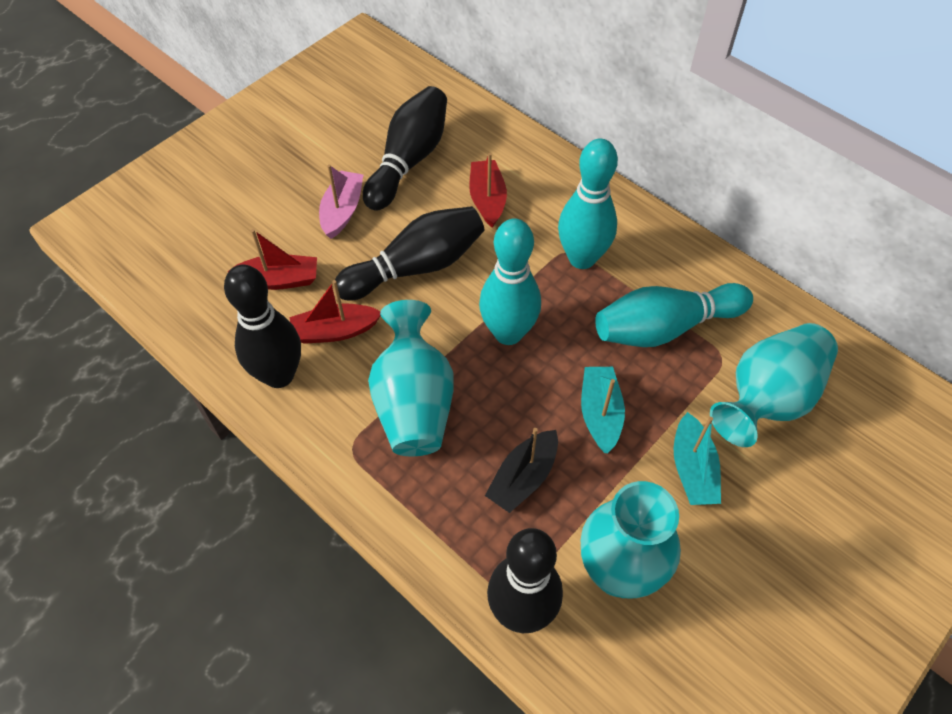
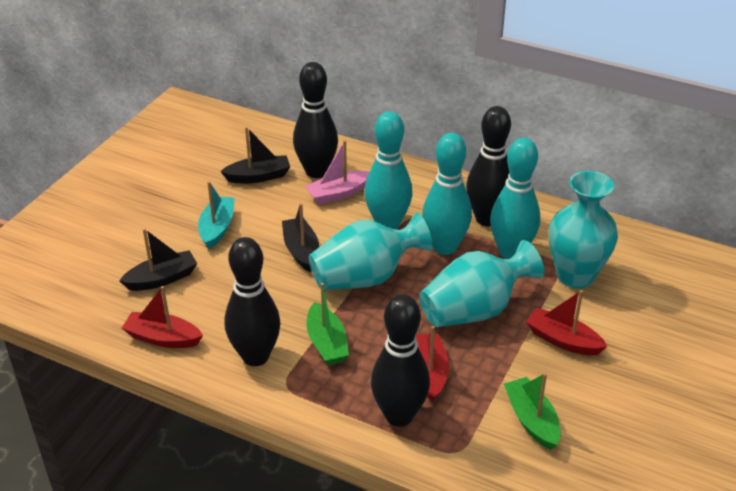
black boat: 1 -> 3
green boat: 0 -> 2
turquoise boat: 2 -> 1

